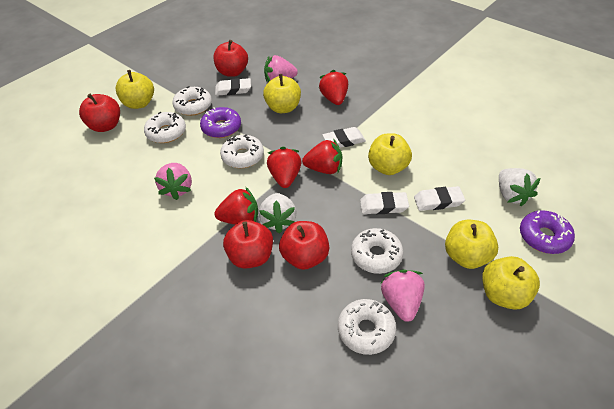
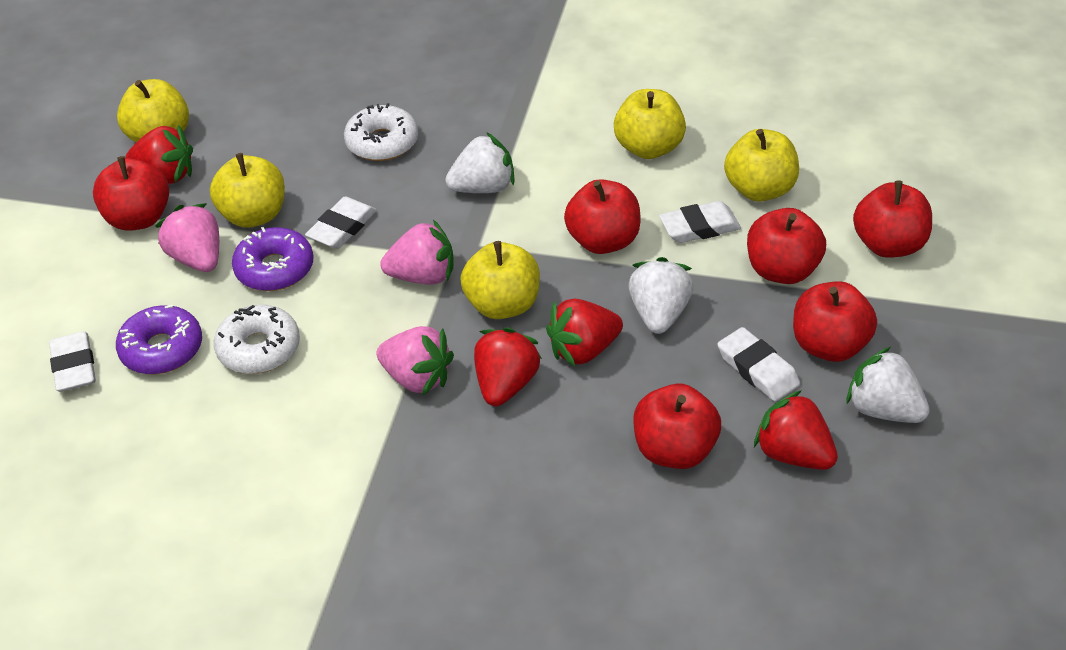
red apple: 4 -> 6
white donut: 5 -> 2
white strawberry: 2 -> 3

